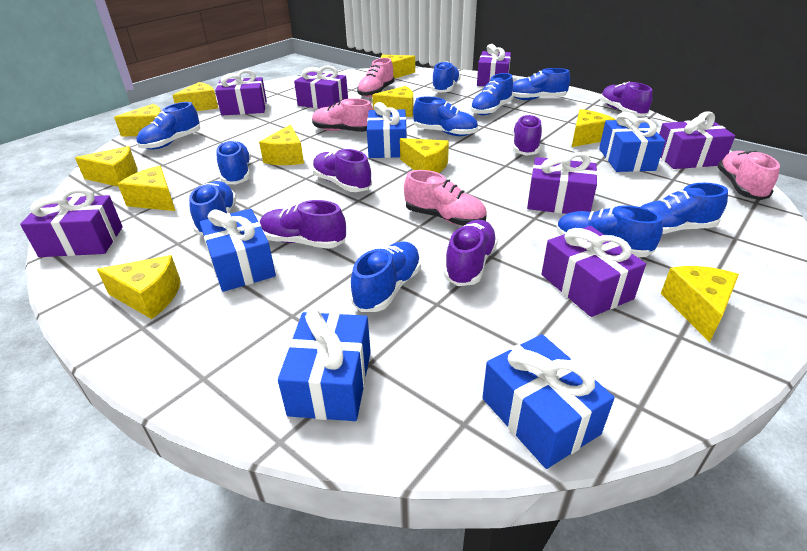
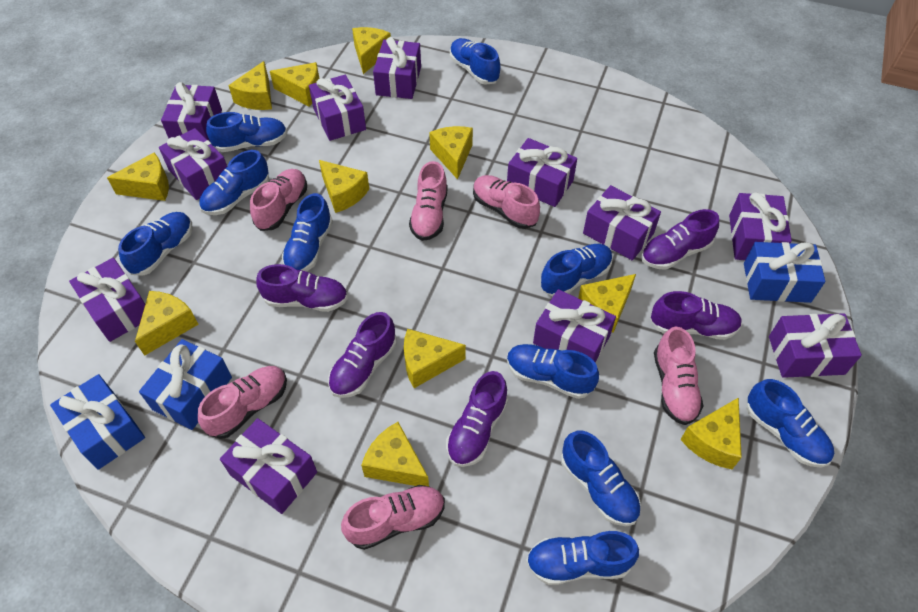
blue gift: 5 -> 3
pink shoe: 4 -> 6
purple gift: 7 -> 11

